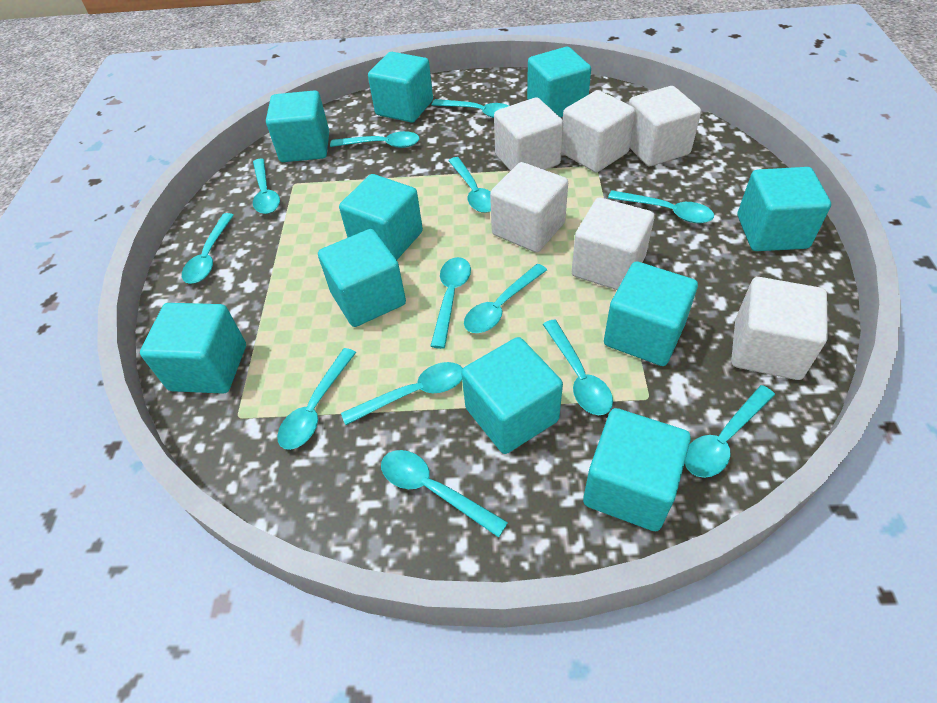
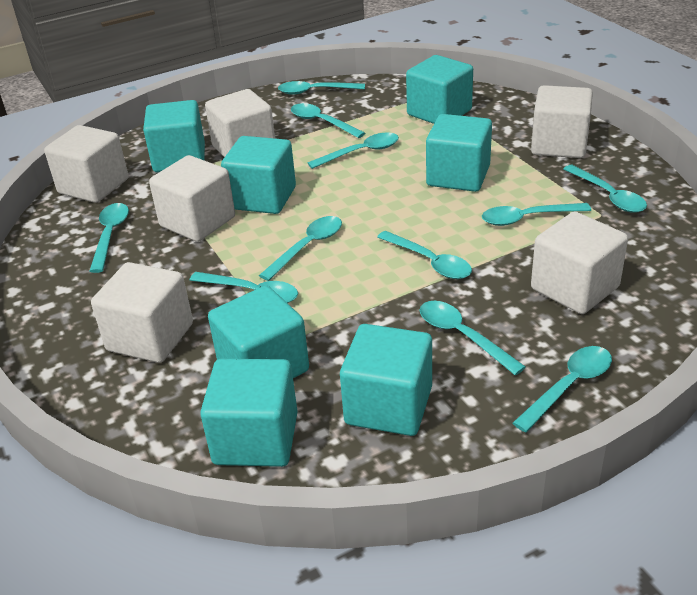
turquoise cube: 10 -> 7
turquoise spoon: 13 -> 11

